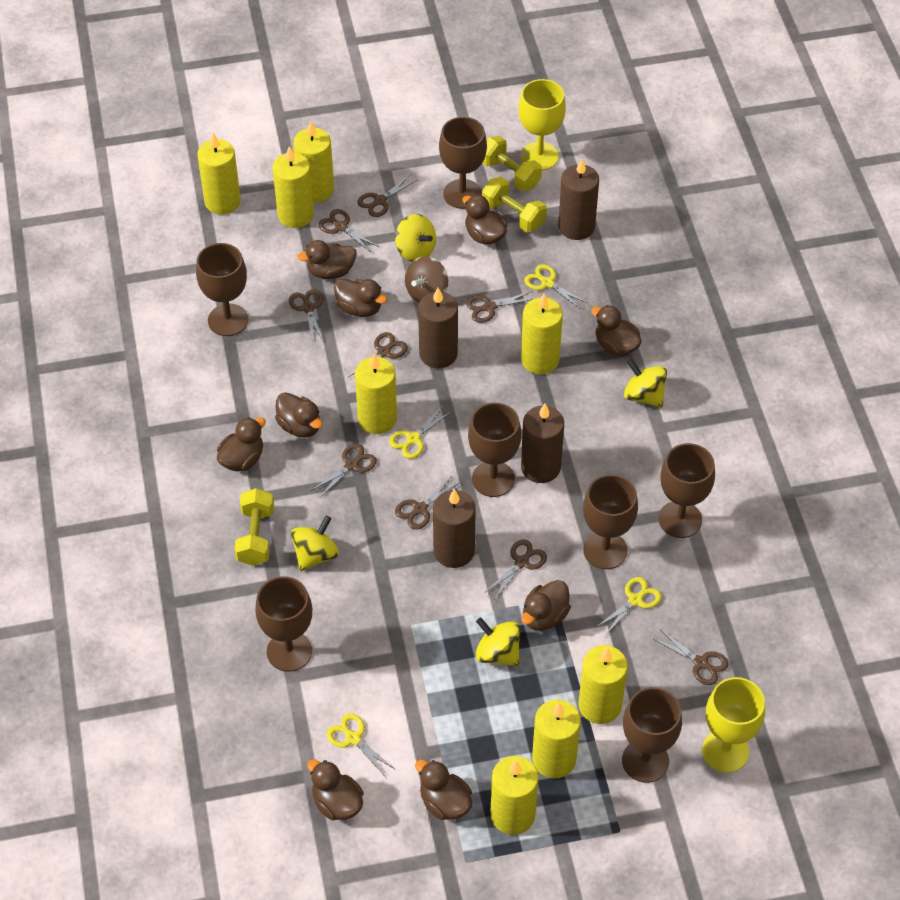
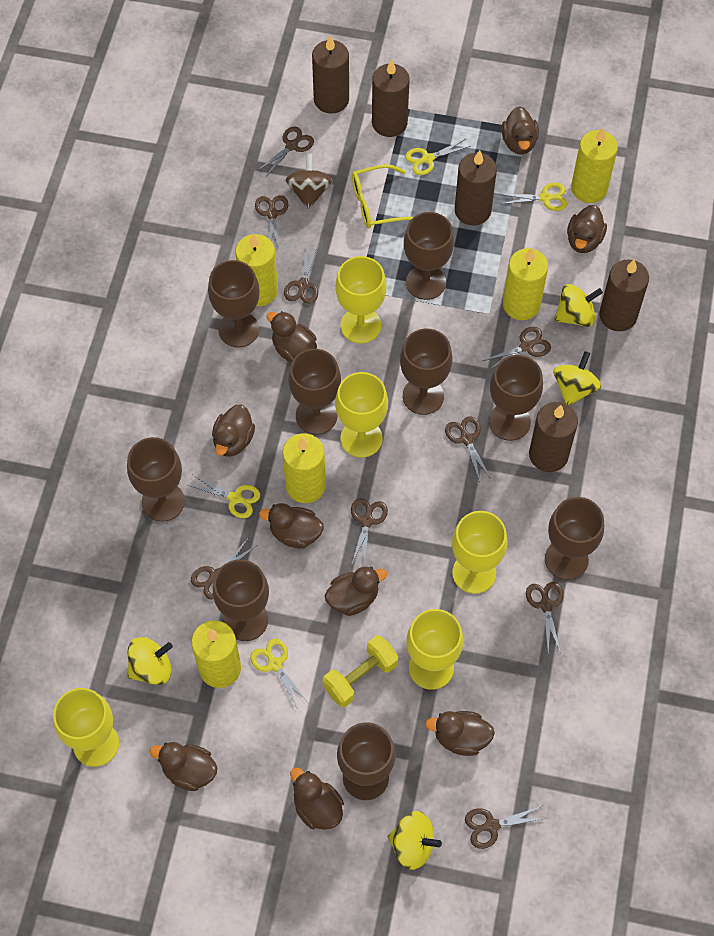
brown candle: 4 -> 5
brown goblet: 7 -> 9
yellow candle: 8 -> 5
yellow dumbbell: 3 -> 1
yellow glasses: 0 -> 1
yellow goblet: 2 -> 5

